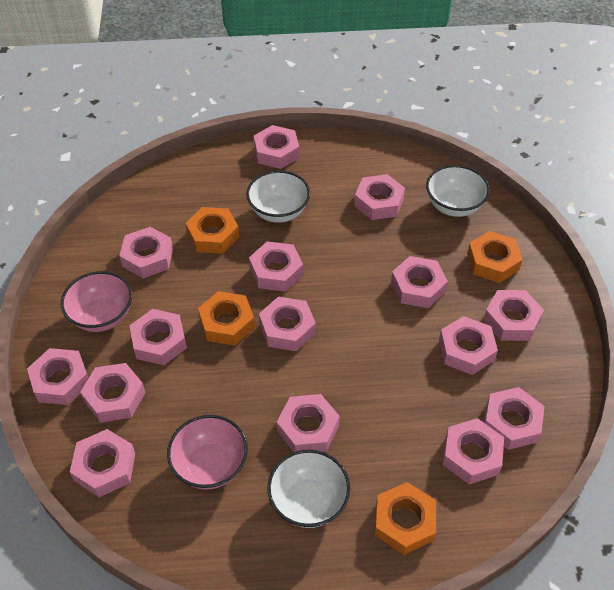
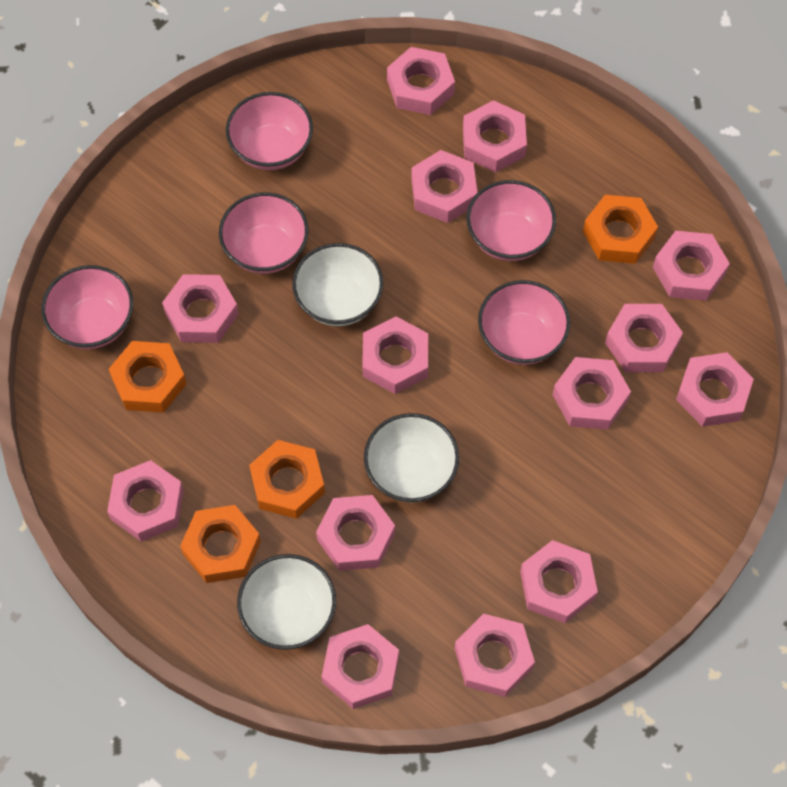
pink bowl: 2 -> 5
pink nut: 15 -> 14

